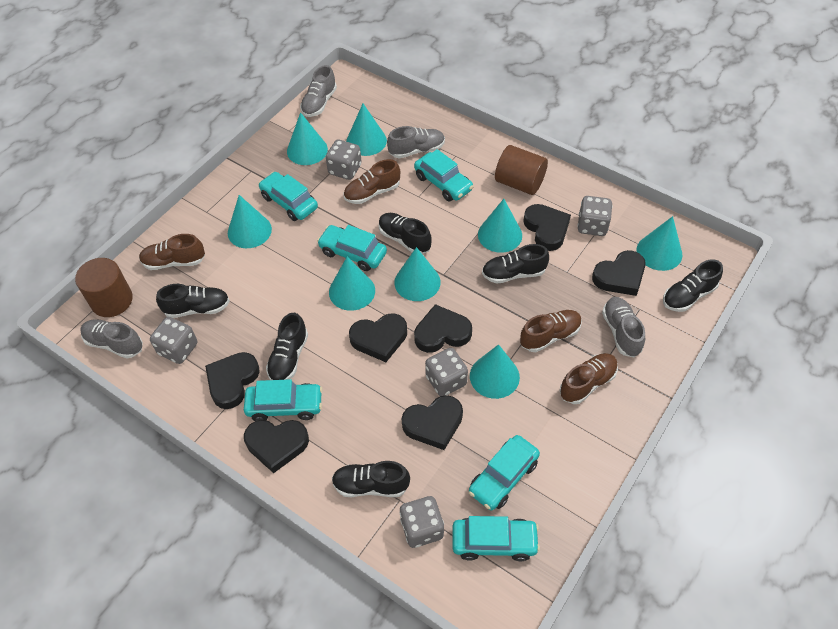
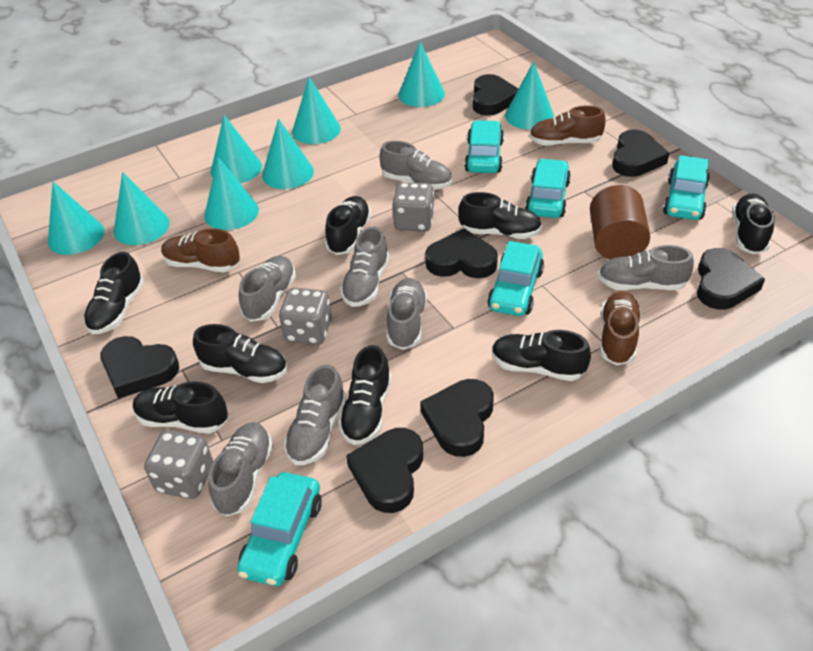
black shoe: 6 -> 8
brown cylinder: 2 -> 1
brown shoe: 4 -> 3
grey dice: 5 -> 3
grey shoe: 4 -> 7
turquoise car: 6 -> 5

